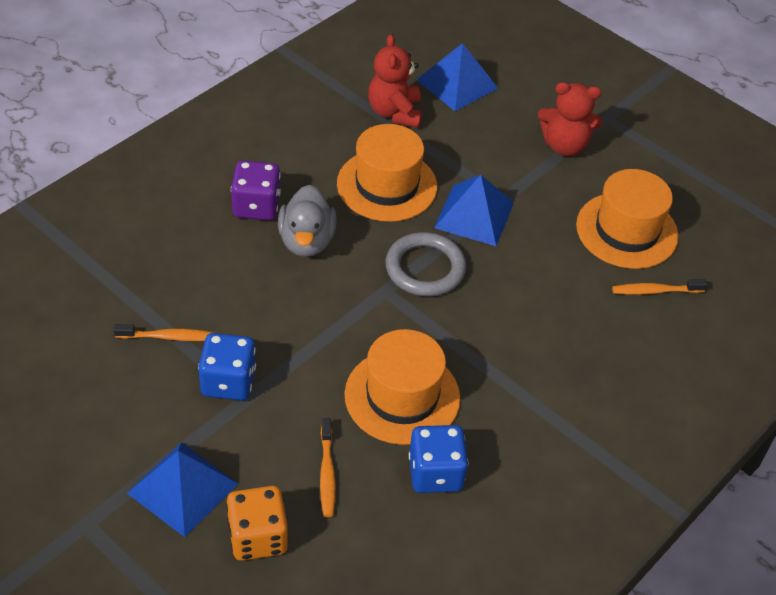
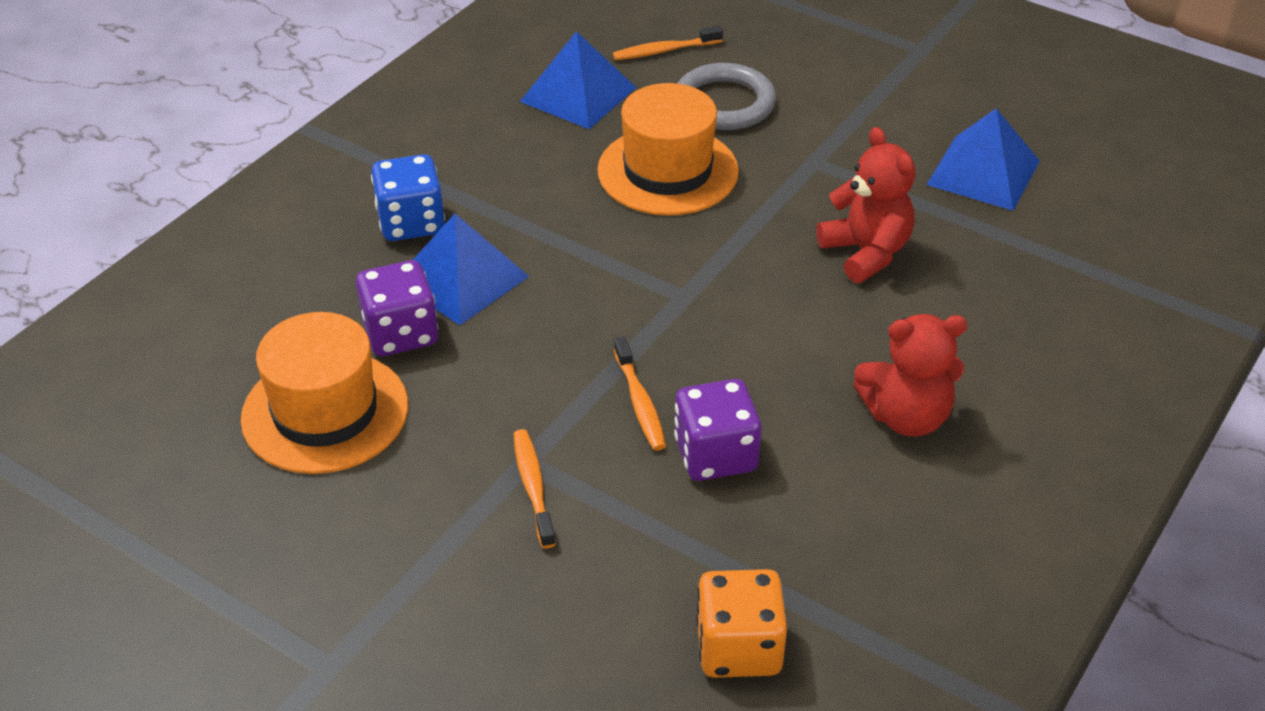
blue dice: 2 -> 1
grey duck: 1 -> 0
orange hat: 3 -> 2
purple dice: 1 -> 2

